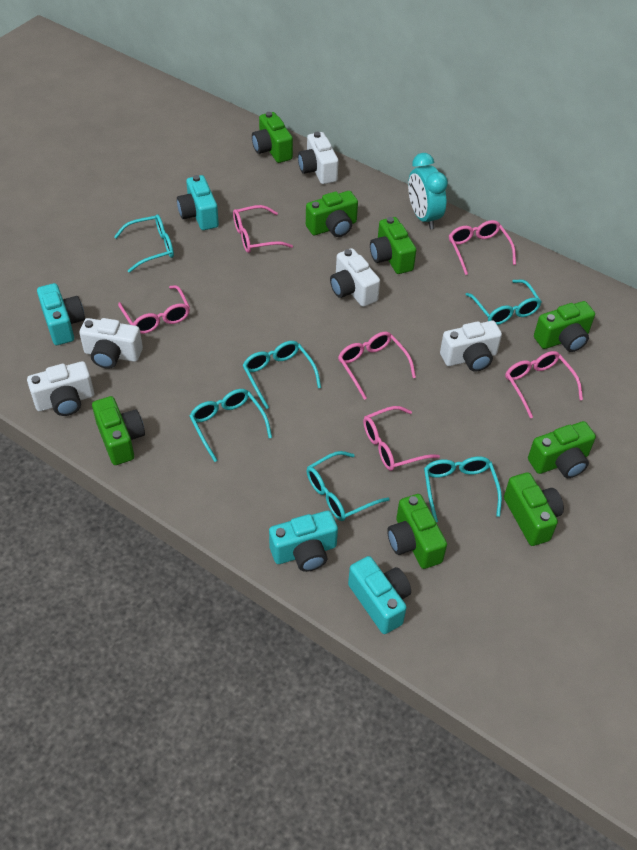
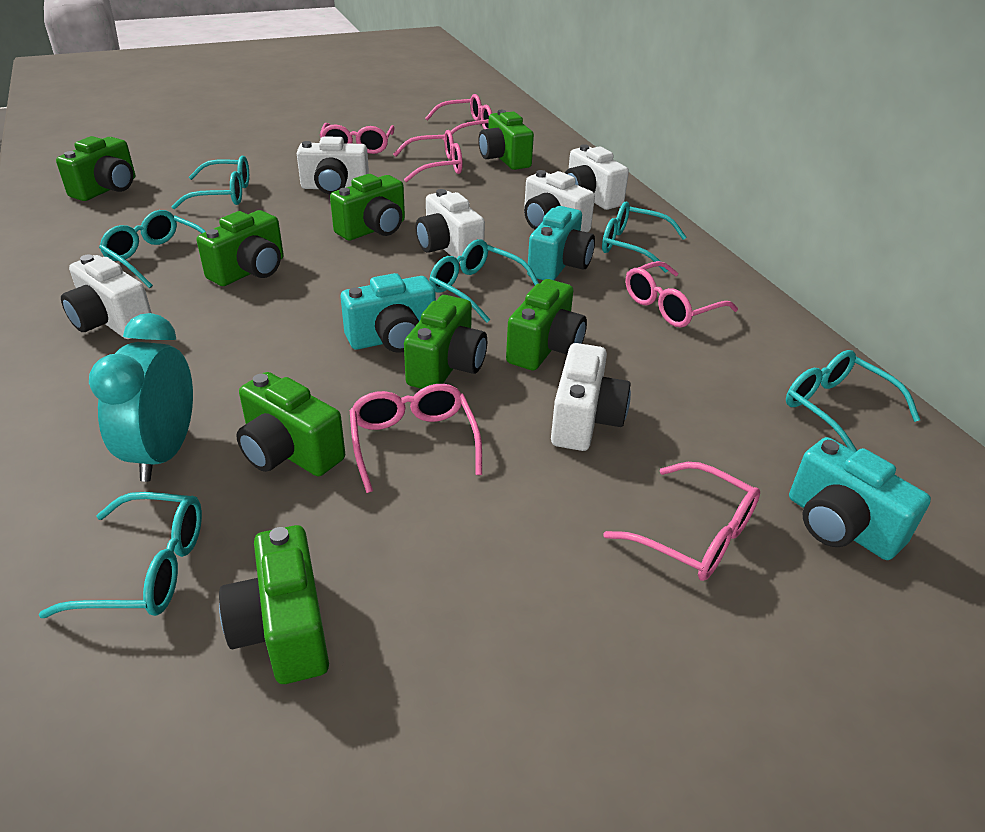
turquoise camera: 4 -> 3
white camera: 5 -> 6

